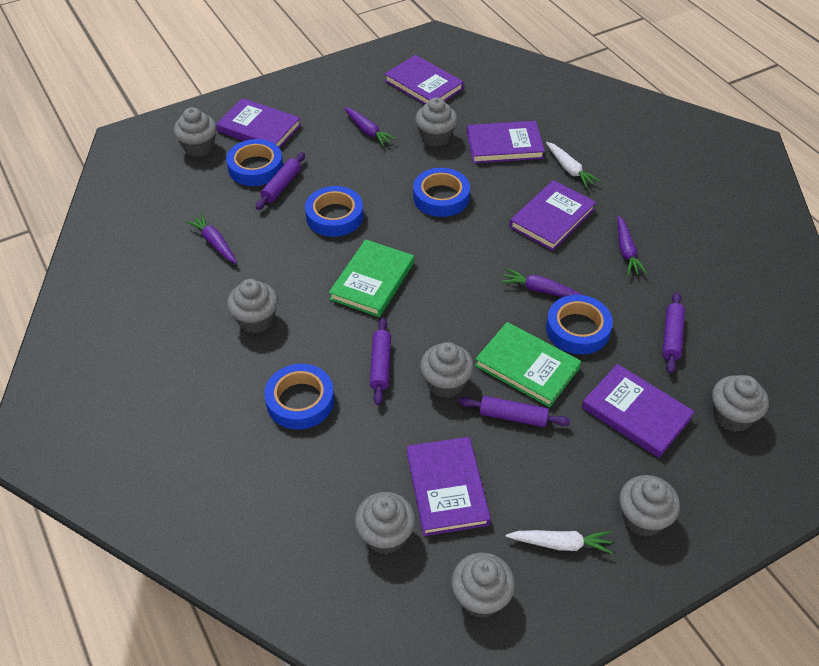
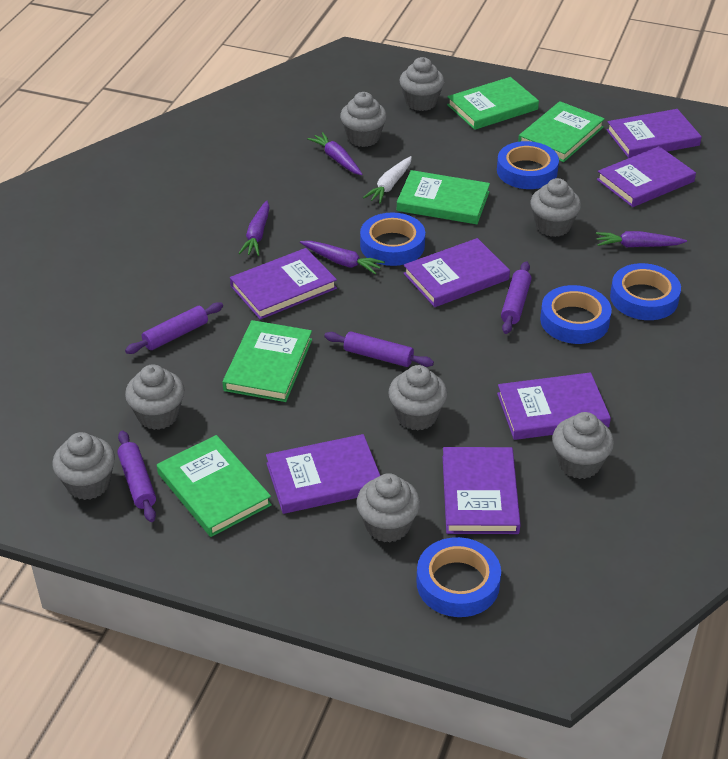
green book: 2 -> 5
purple book: 6 -> 7
white carrot: 2 -> 1

